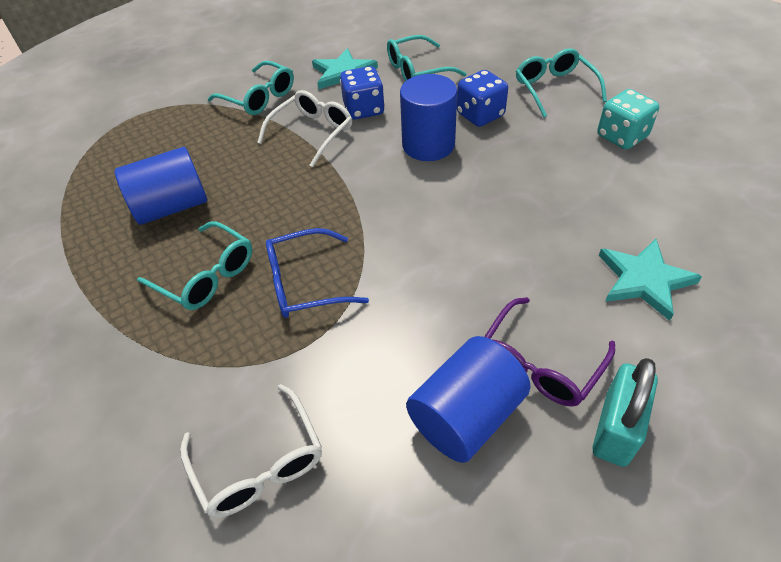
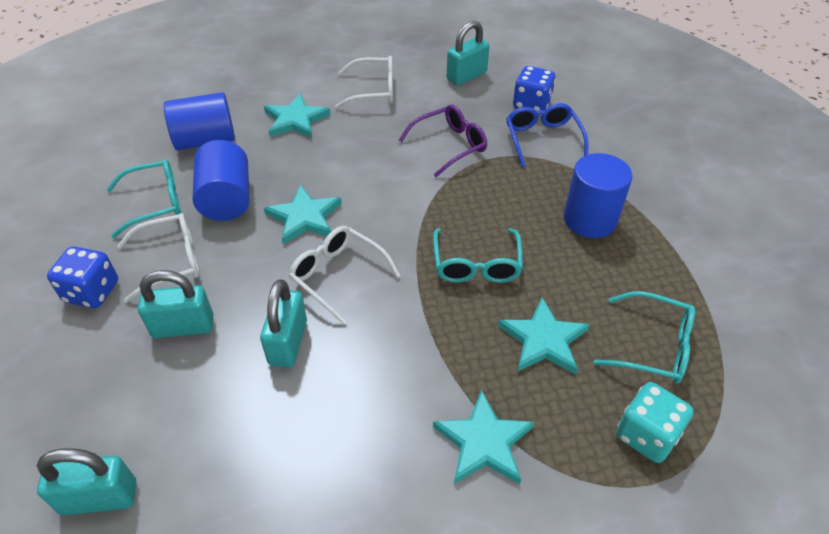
turquoise glasses: 4 -> 3
turquoise padlock: 1 -> 4
turquoise star: 2 -> 4
white glasses: 2 -> 3

